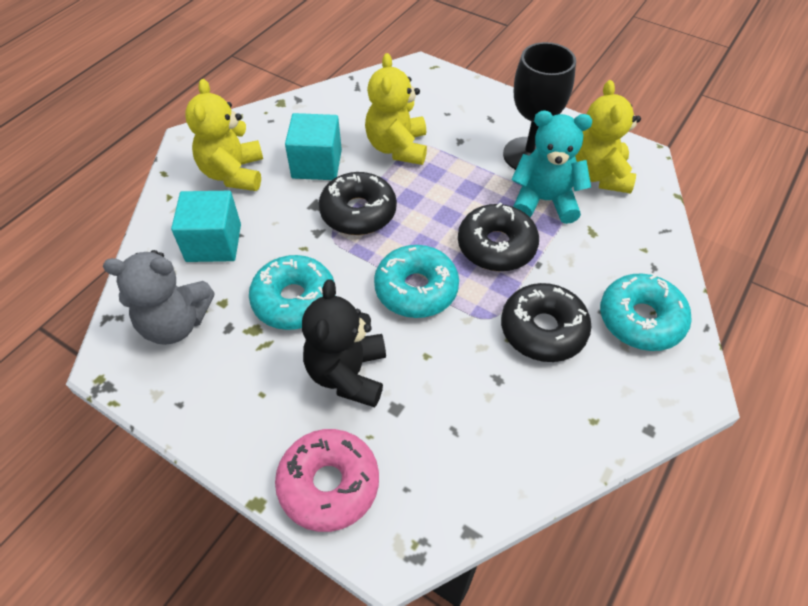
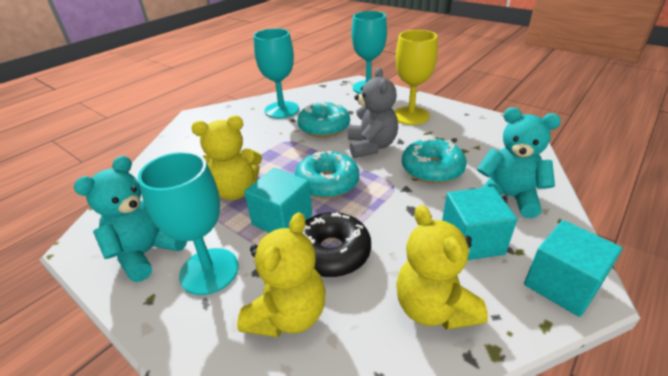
black donut: 3 -> 1
black goblet: 1 -> 0
black teddy bear: 1 -> 0
pink donut: 1 -> 0
turquoise cube: 2 -> 3
turquoise goblet: 0 -> 3
turquoise teddy bear: 1 -> 2
yellow goblet: 0 -> 1

